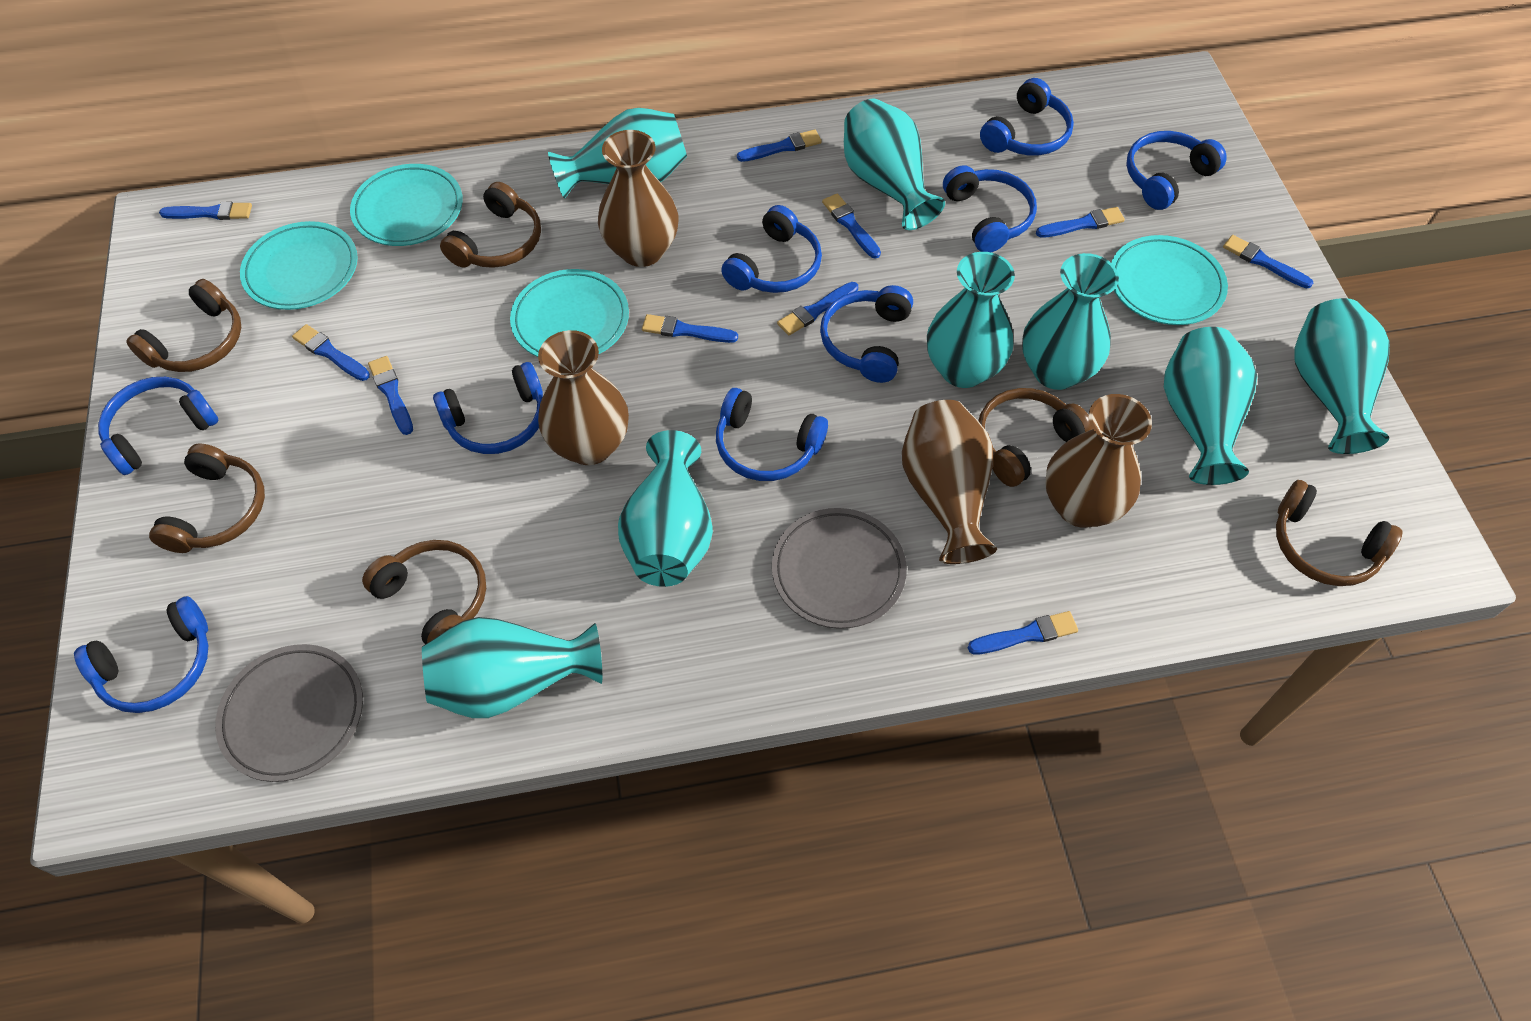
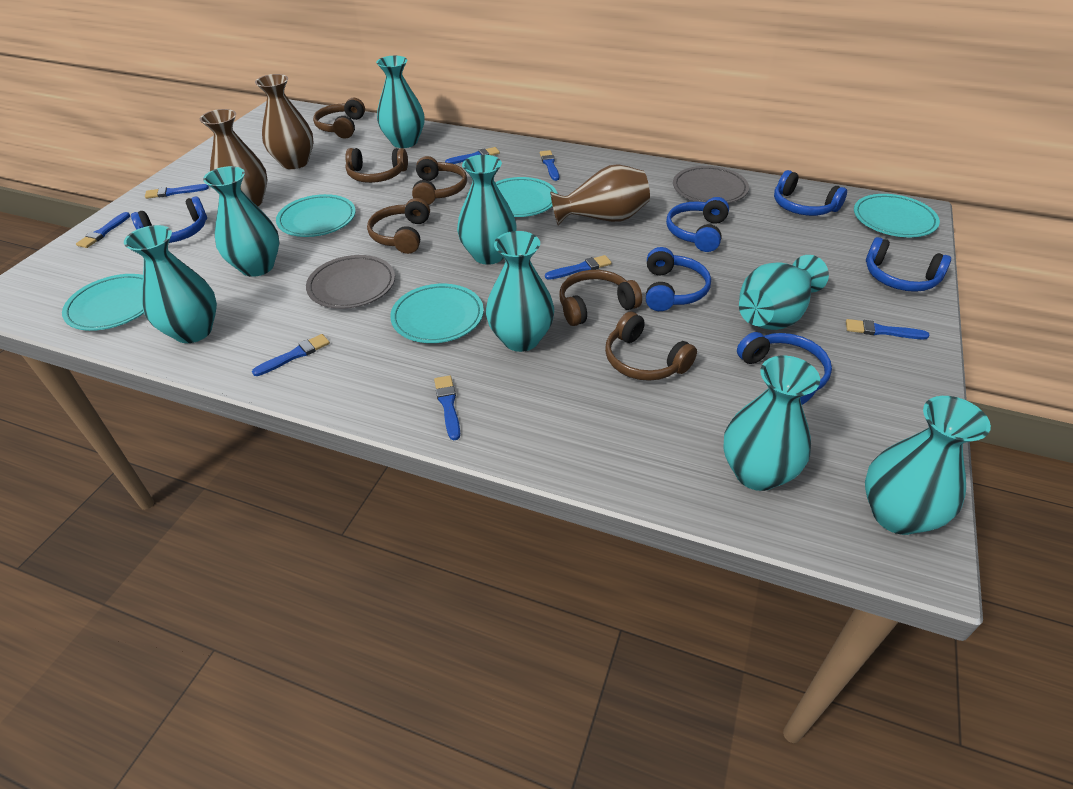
blue brush: 10 -> 8
blue headphones: 9 -> 6
brown vase: 4 -> 3
turquoise plate: 4 -> 5

